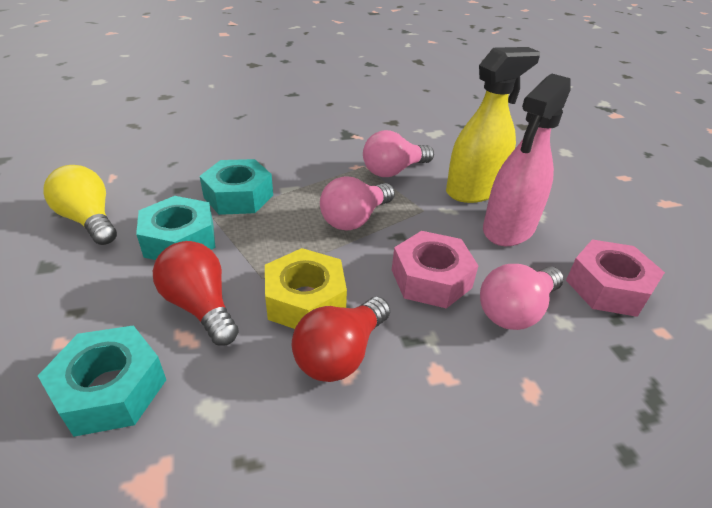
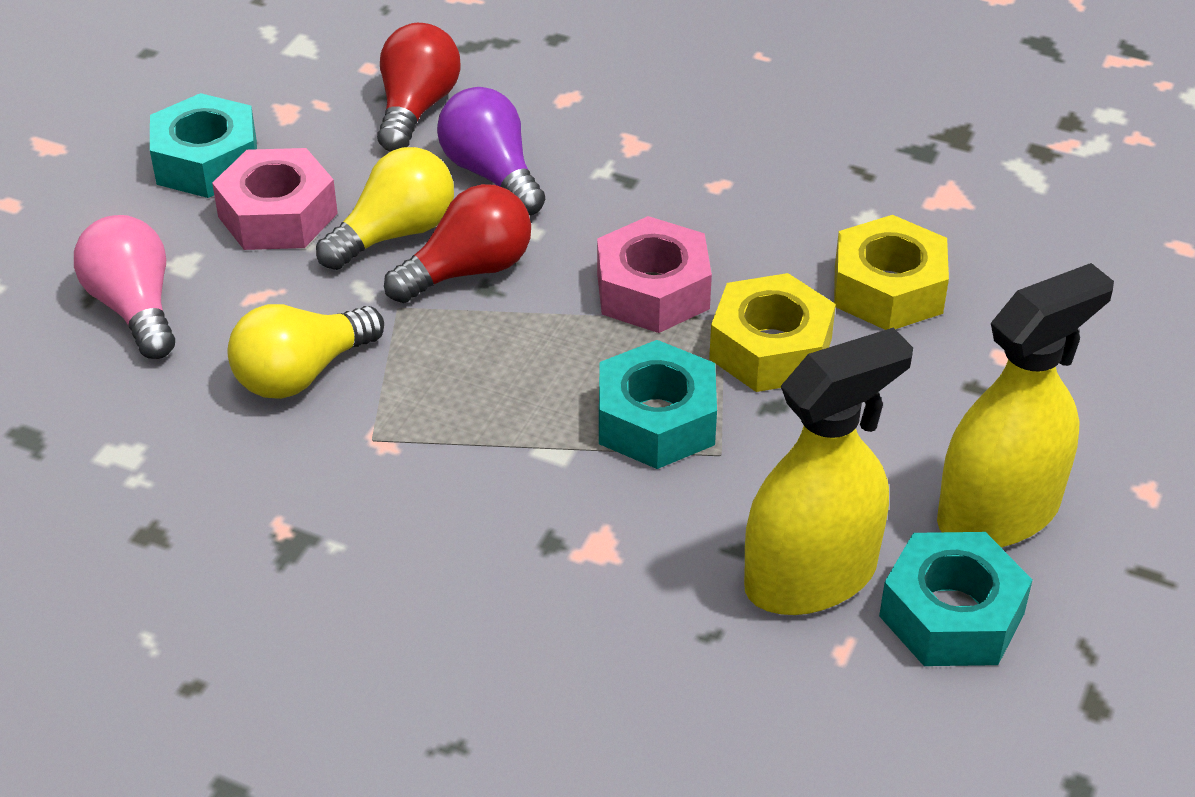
pink light bulb: 3 -> 1
pink spray bottle: 1 -> 0
purple light bulb: 0 -> 1
yellow light bulb: 1 -> 2
yellow nut: 1 -> 2
yellow spray bottle: 1 -> 2

